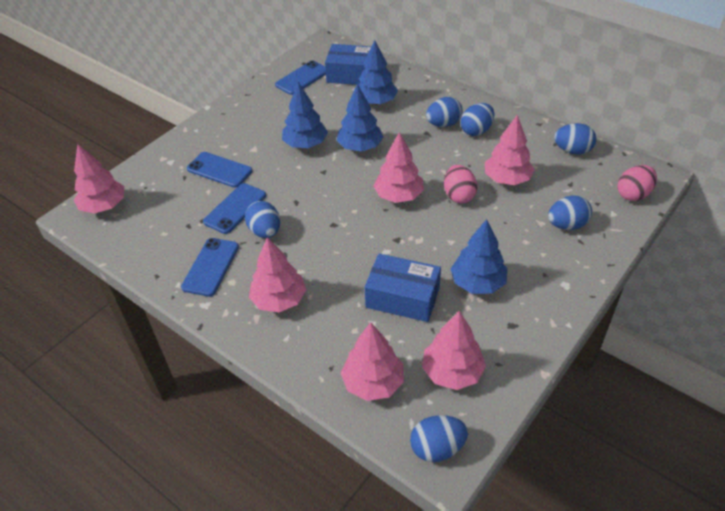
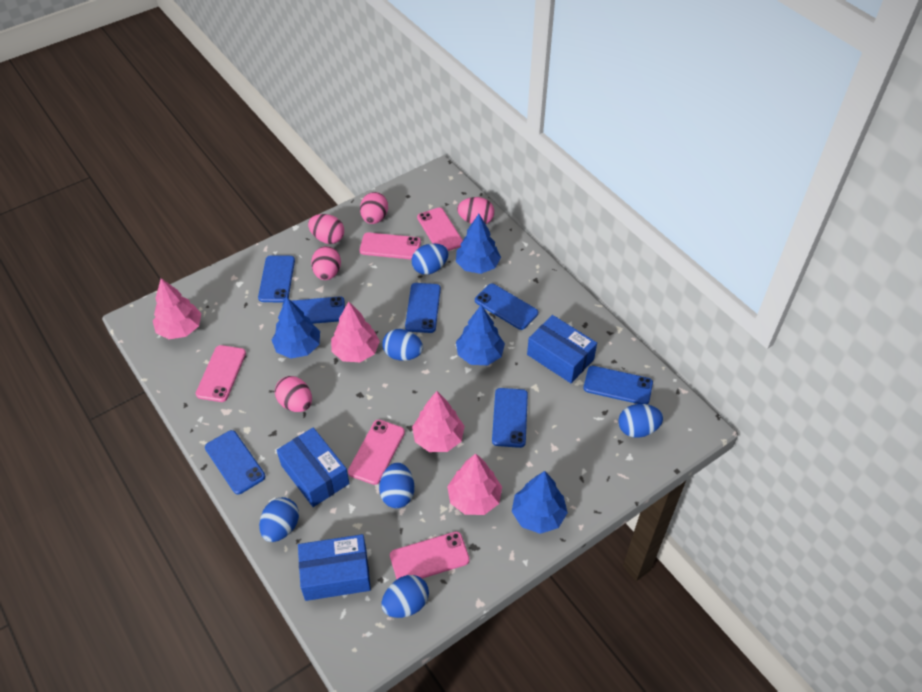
blue box: 2 -> 3
blue phone: 4 -> 7
pink egg: 2 -> 5
pink phone: 0 -> 5
pink tree: 6 -> 4

